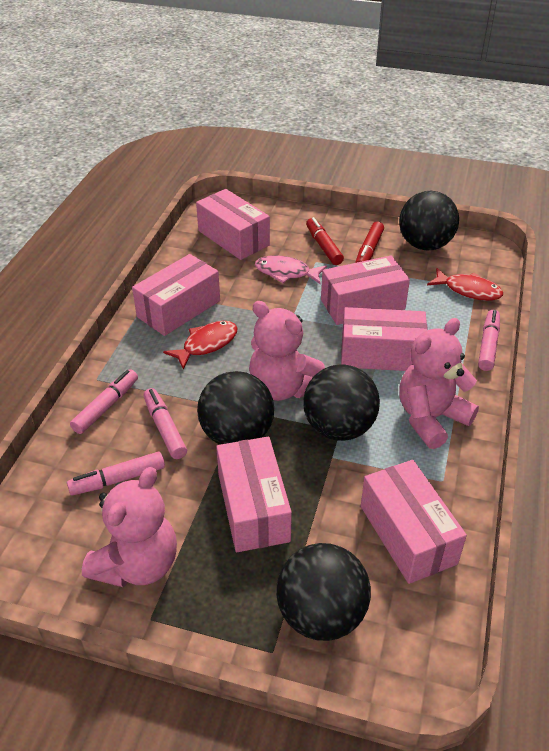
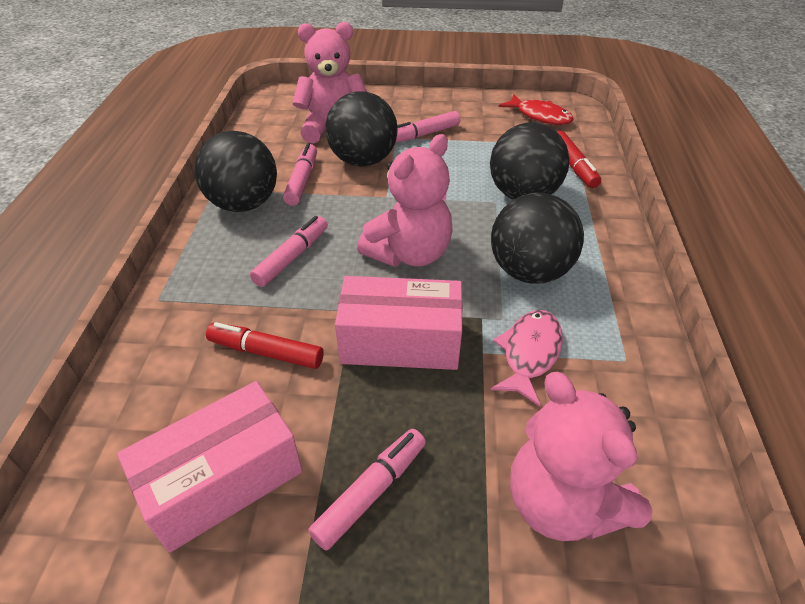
pink box: 6 -> 2
red fish: 2 -> 1

